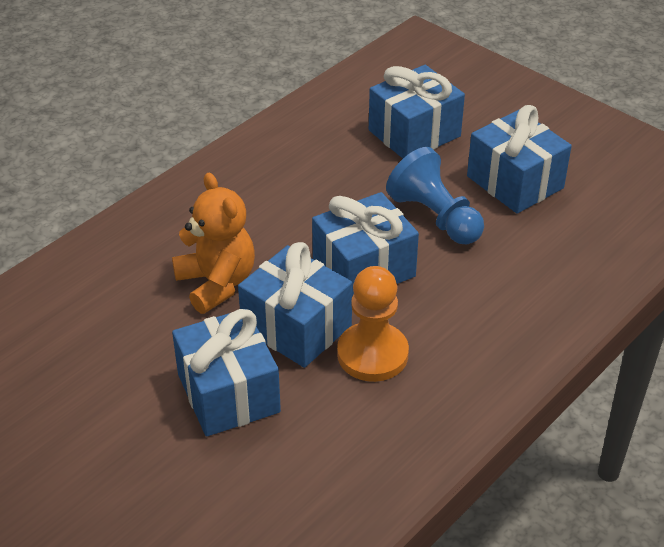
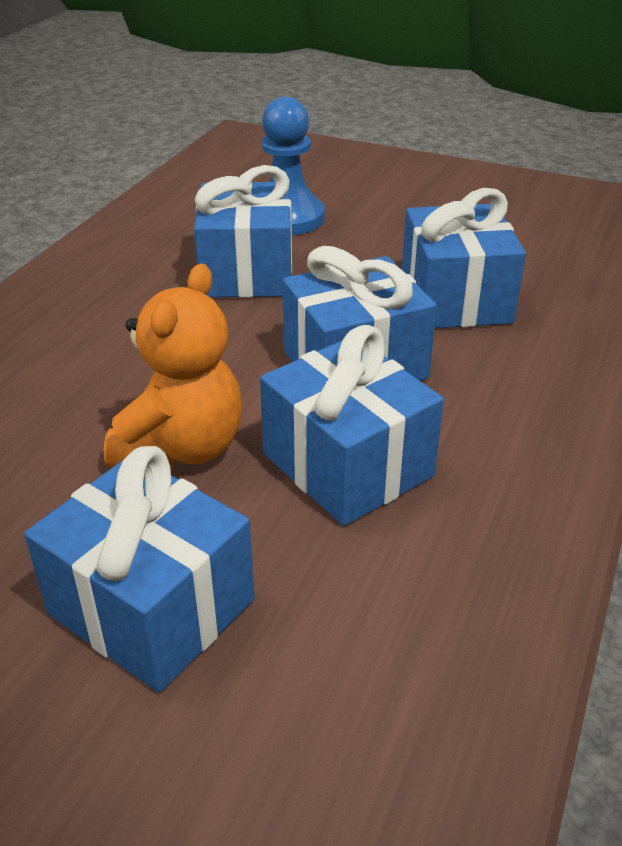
orange pawn: 1 -> 0

